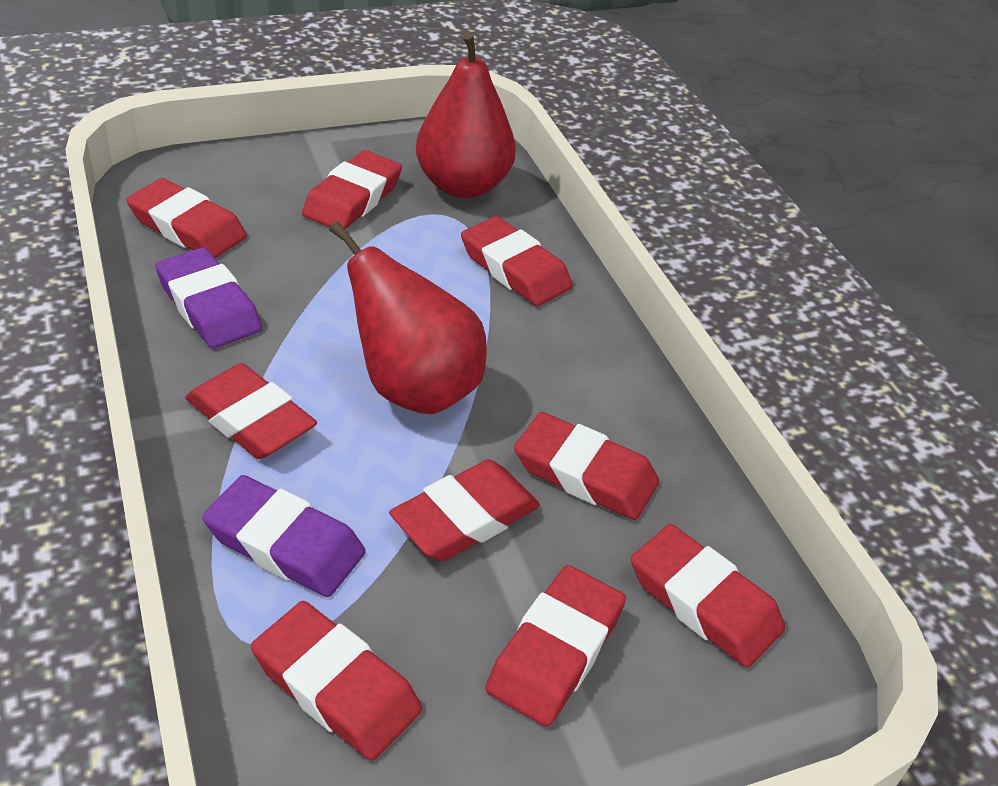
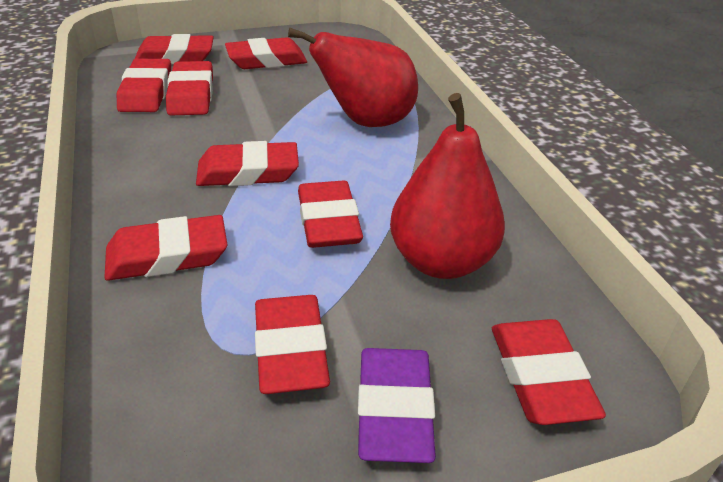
purple eraser: 2 -> 1

